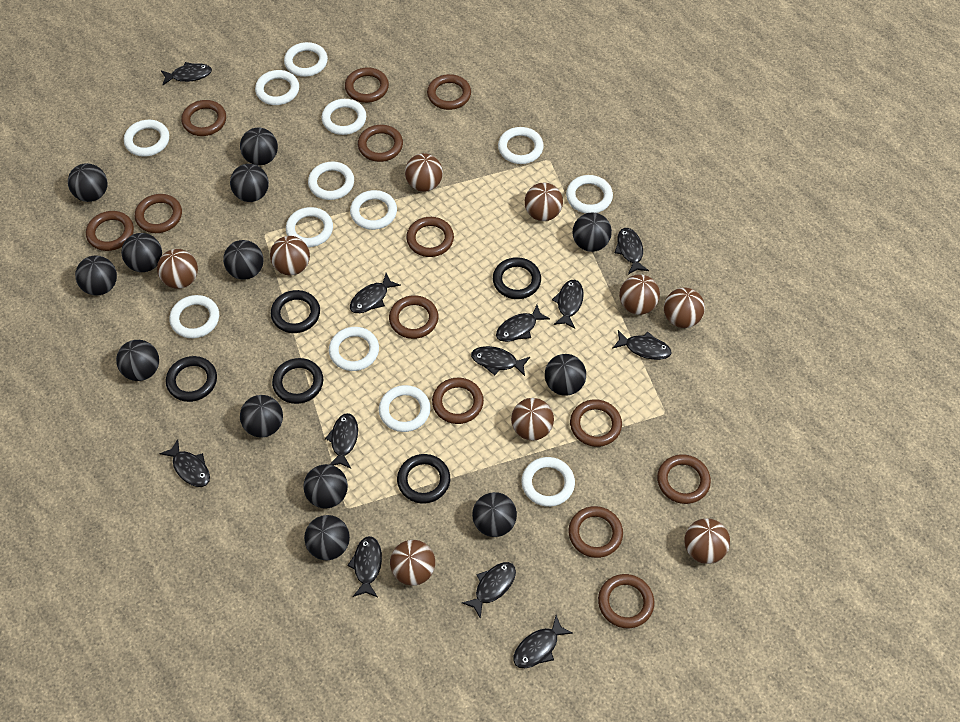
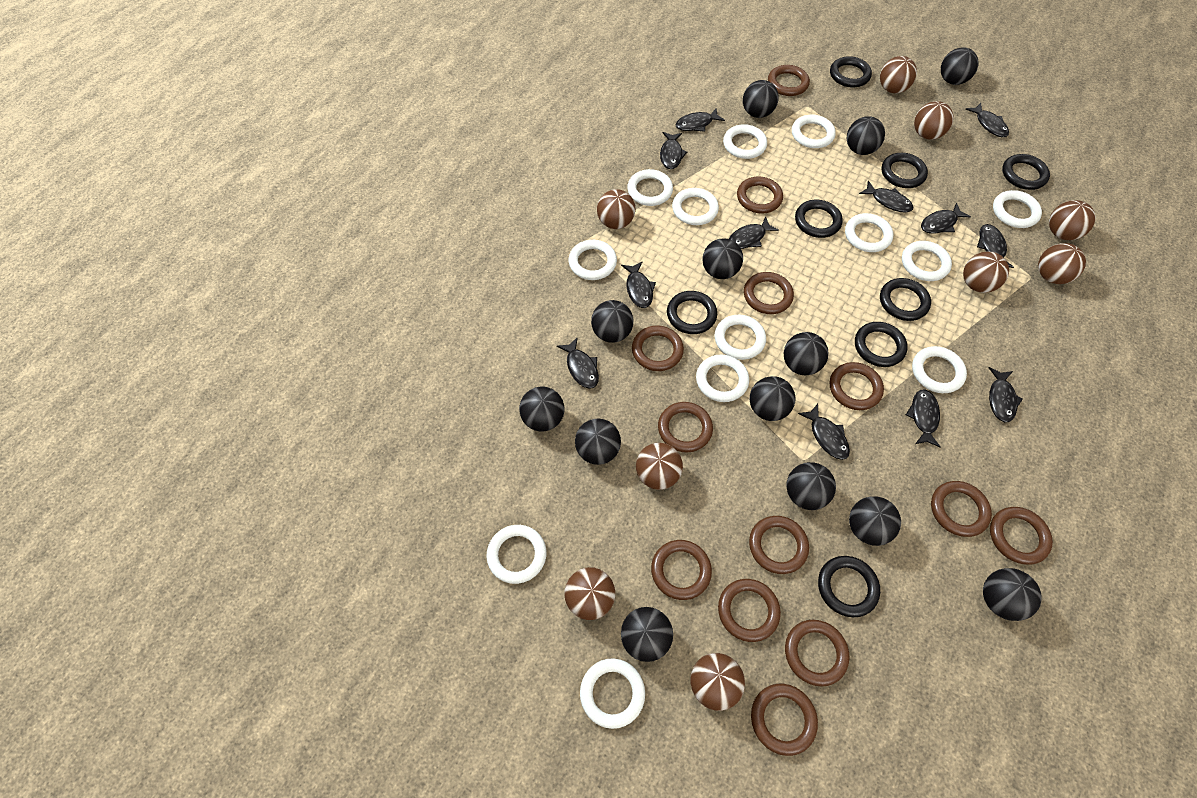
black ring: 5 -> 8

